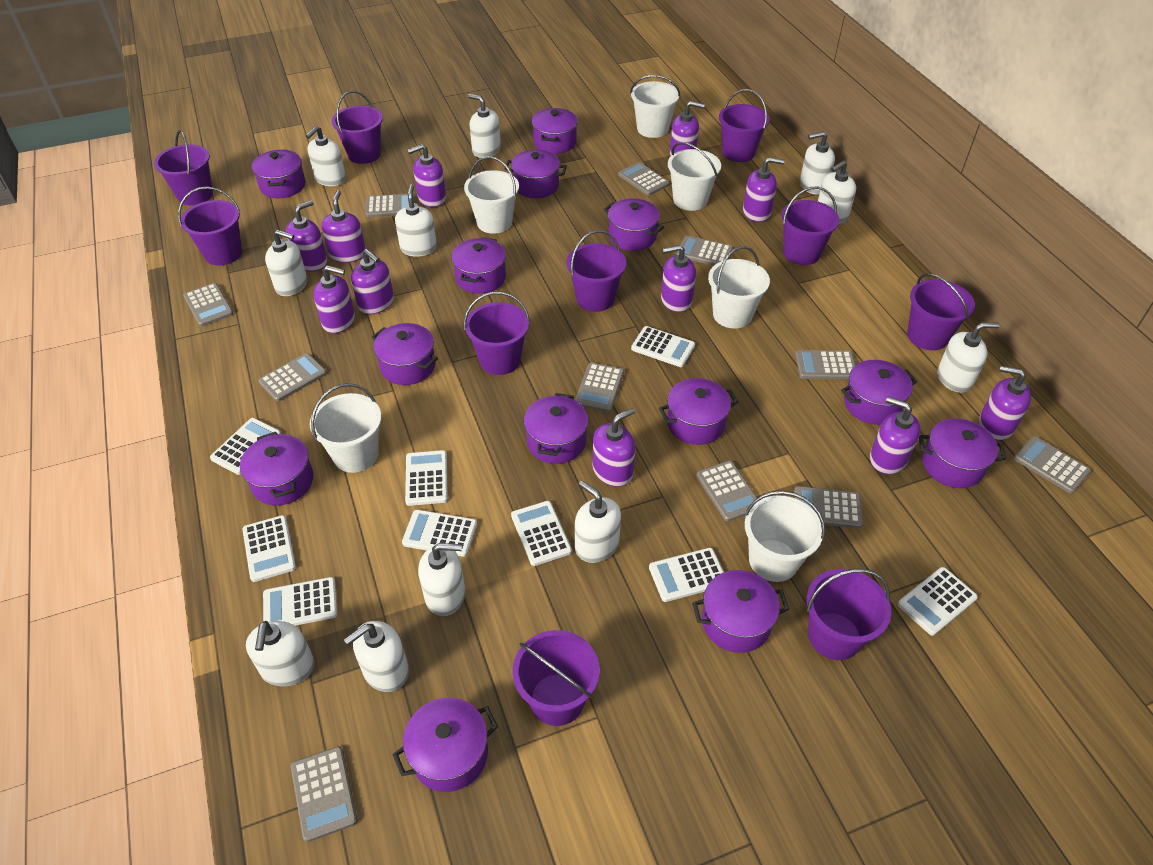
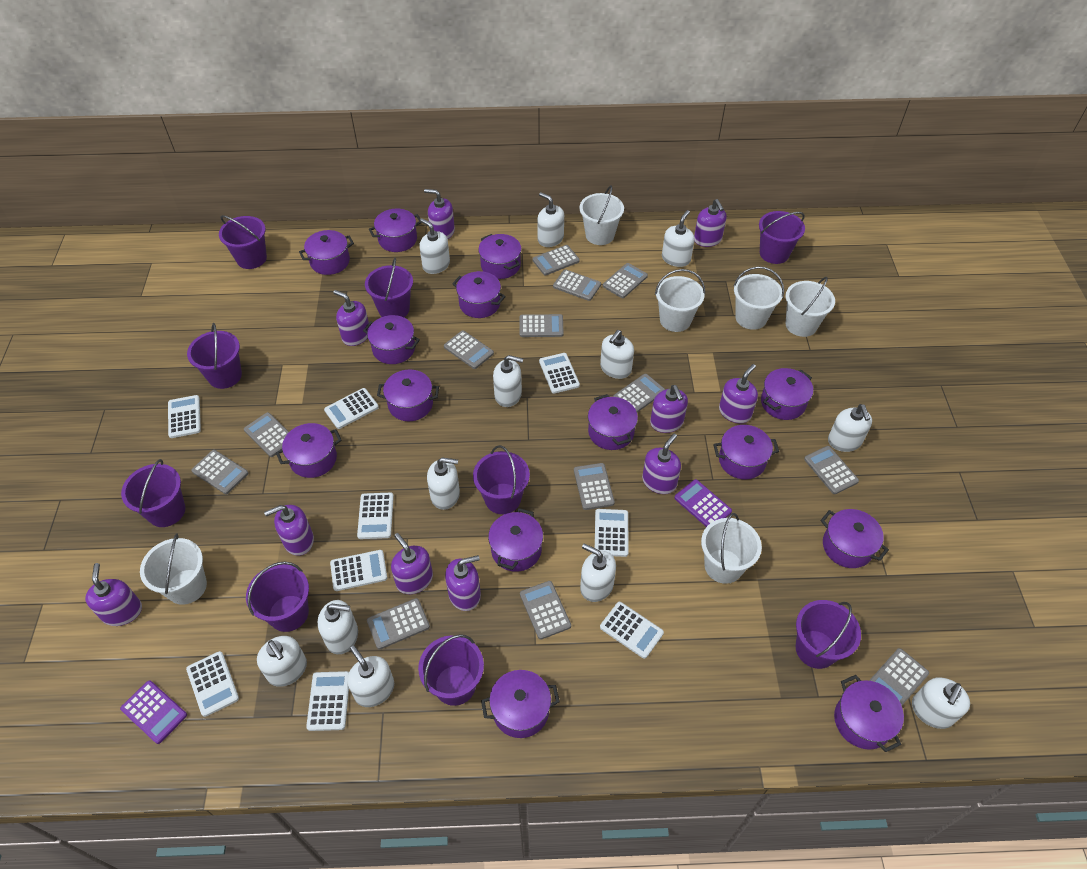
grey calculator: 11 -> 13
purple bucket: 10 -> 9
purple calculator: 0 -> 2
purple pot: 13 -> 14
purple soap dispenser: 11 -> 10
white soap dispenser: 11 -> 12

